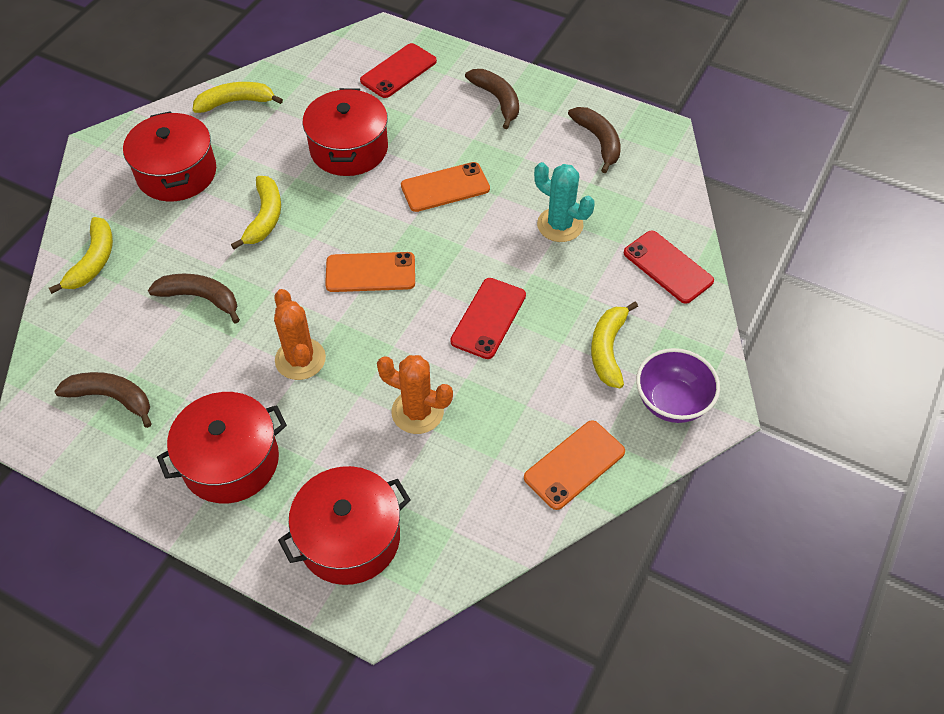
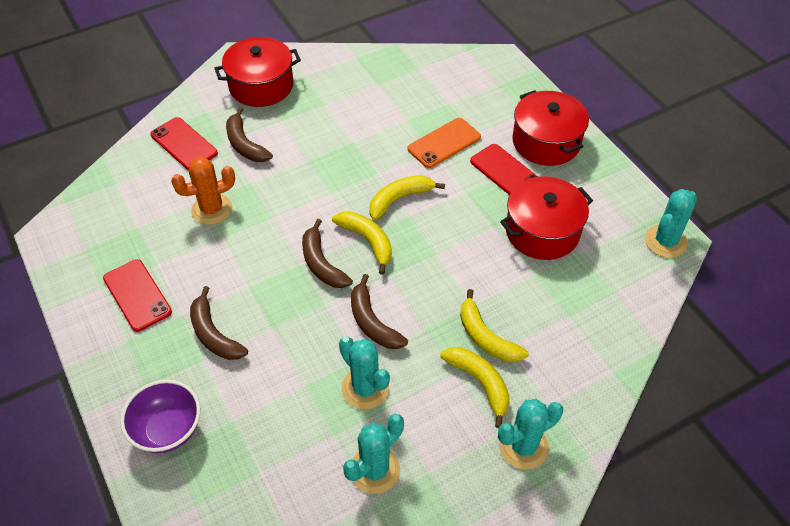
orange cactus: 2 -> 1
orange phone: 3 -> 1
red pot: 4 -> 3
turquoise cactus: 1 -> 4

